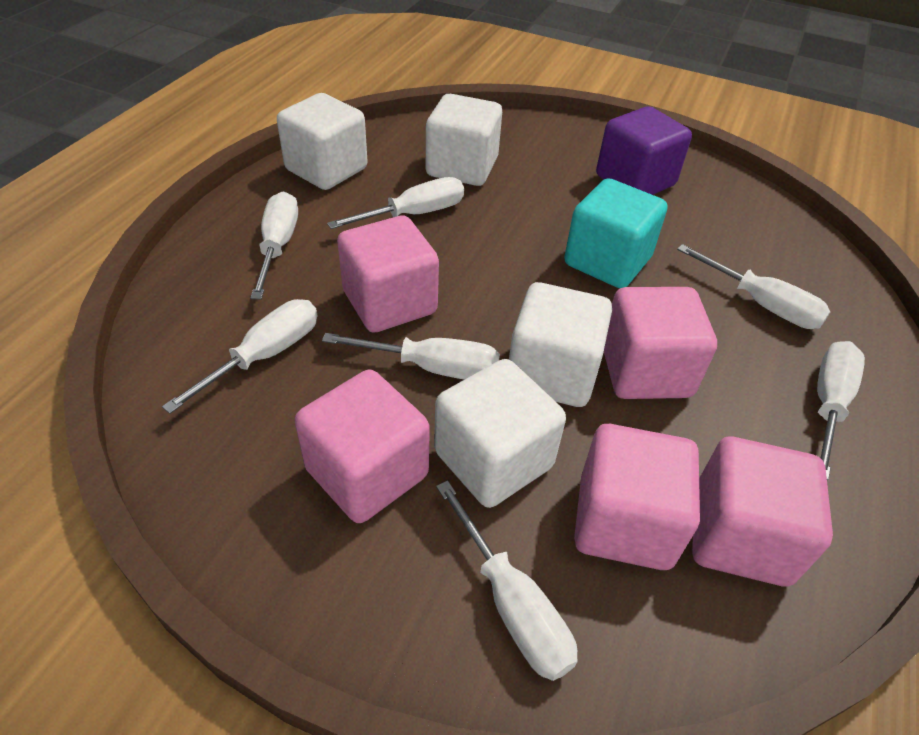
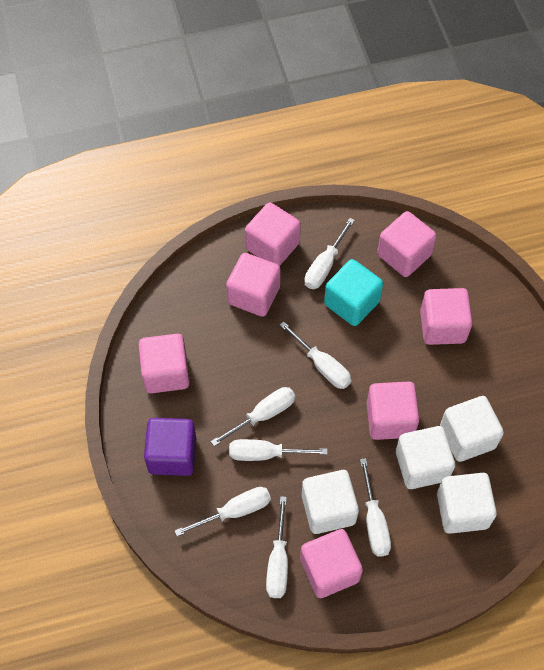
pink cube: 5 -> 7

